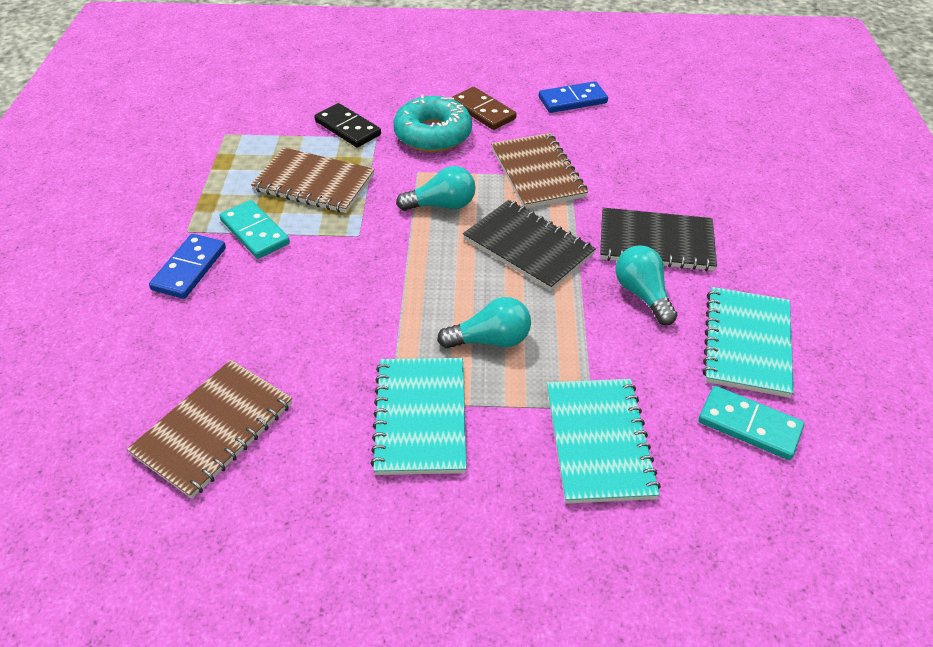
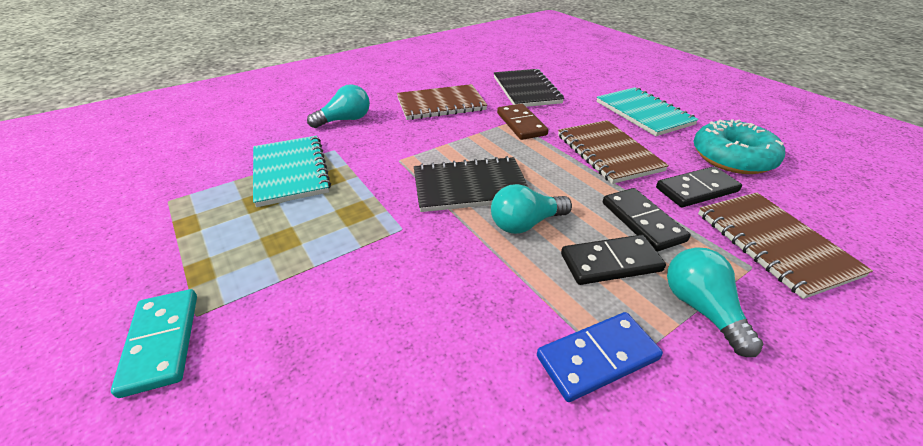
black domino: 1 -> 3
blue domino: 2 -> 1
turquoise domino: 2 -> 1
turquoise notebook: 3 -> 2

